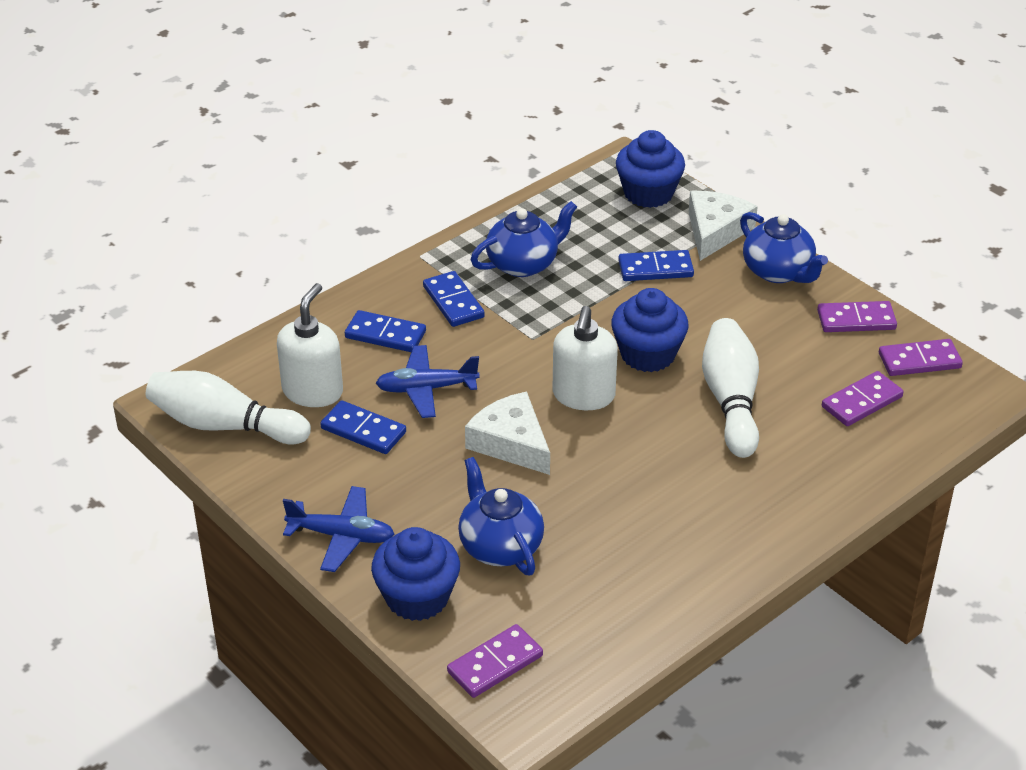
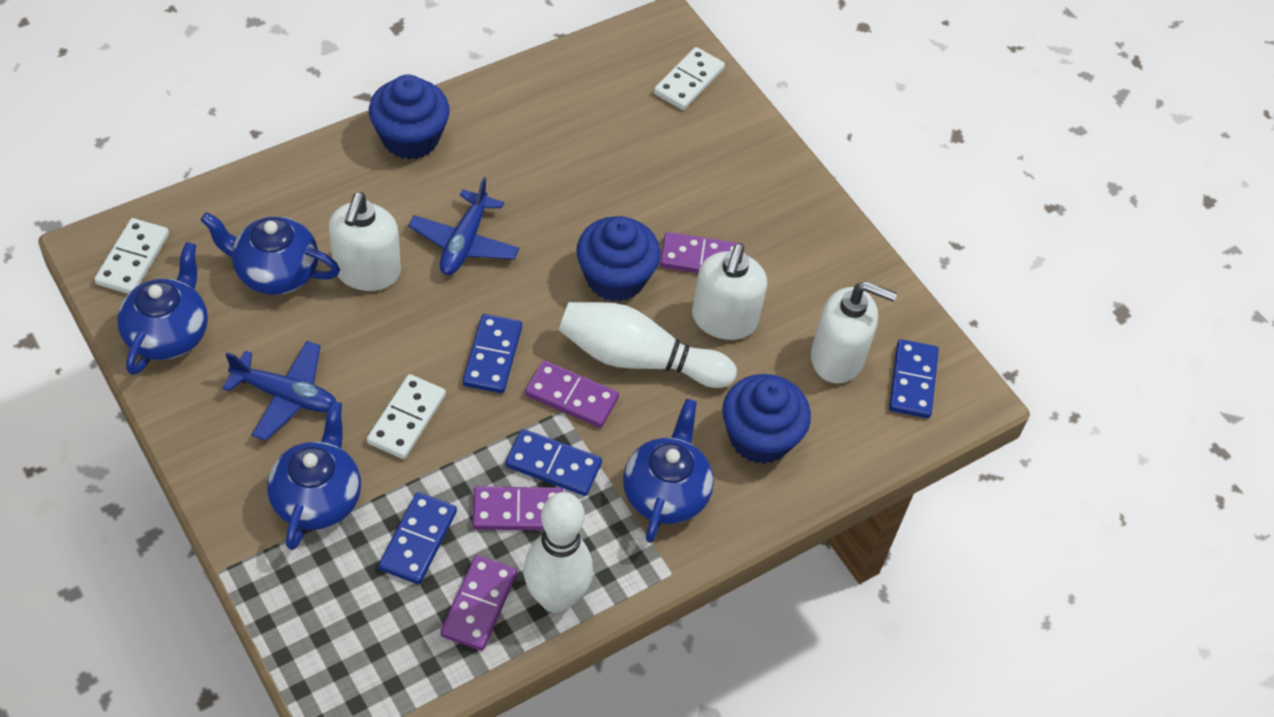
blue teapot: 3 -> 4
white cheese: 2 -> 0
white domino: 0 -> 3
white soap dispenser: 2 -> 3

